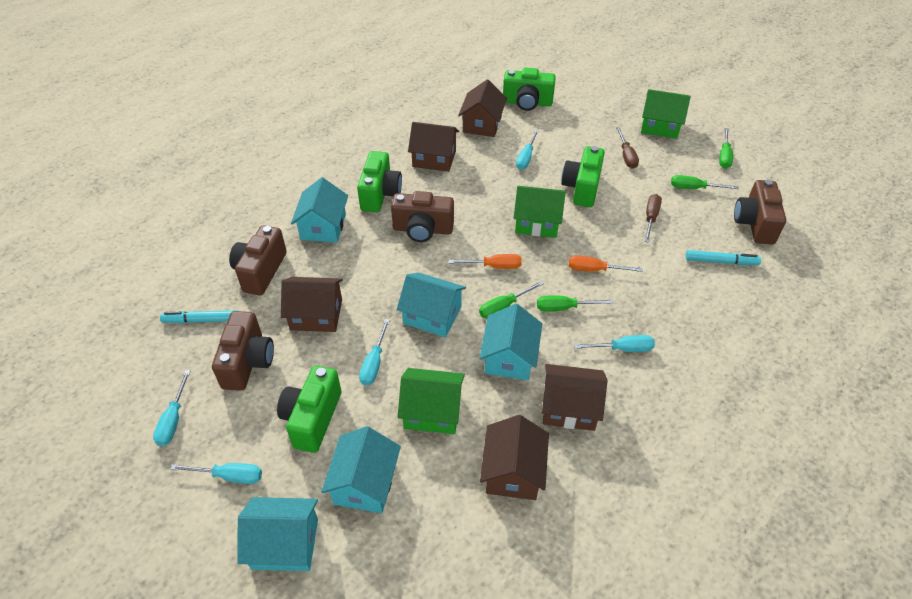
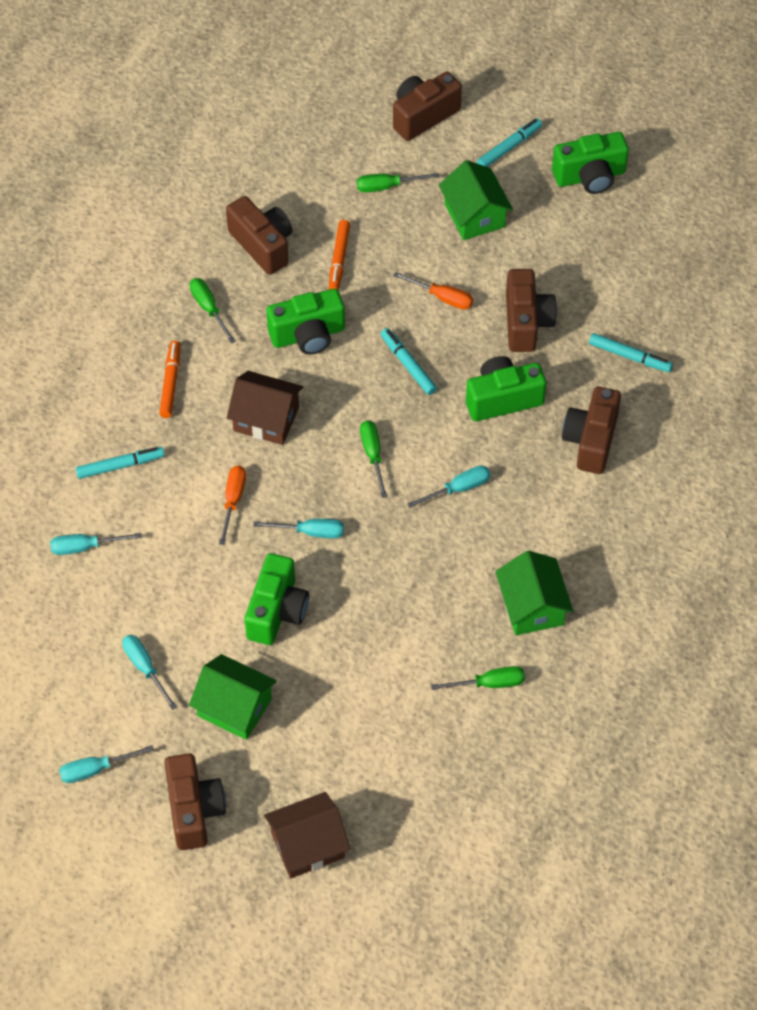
brown camera: 4 -> 5
brown house: 5 -> 2
brown screwdriver: 2 -> 0
orange marker: 0 -> 2
turquoise house: 5 -> 0
turquoise marker: 2 -> 4

